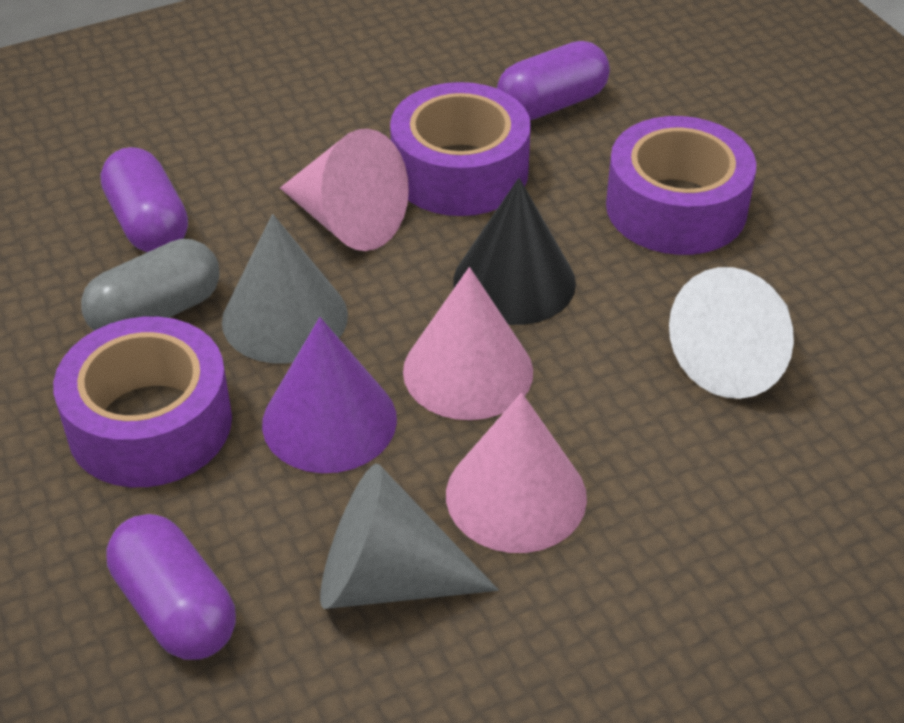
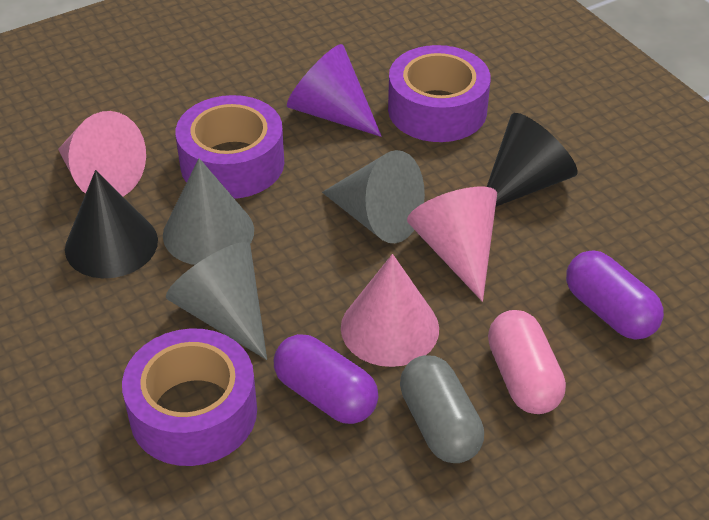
black cone: 1 -> 2
grey cone: 2 -> 3
pink capsule: 0 -> 1
purple capsule: 3 -> 2
white cone: 1 -> 0

